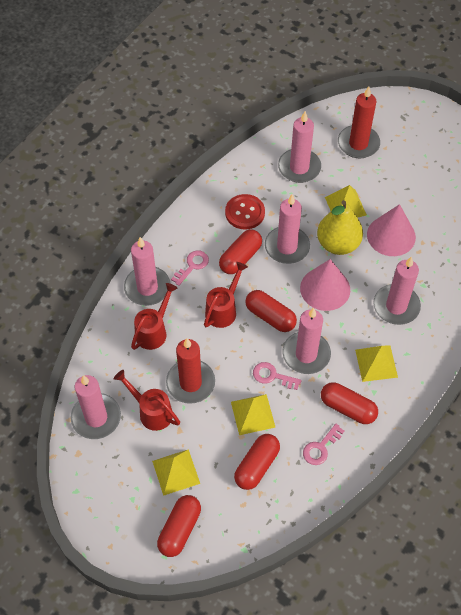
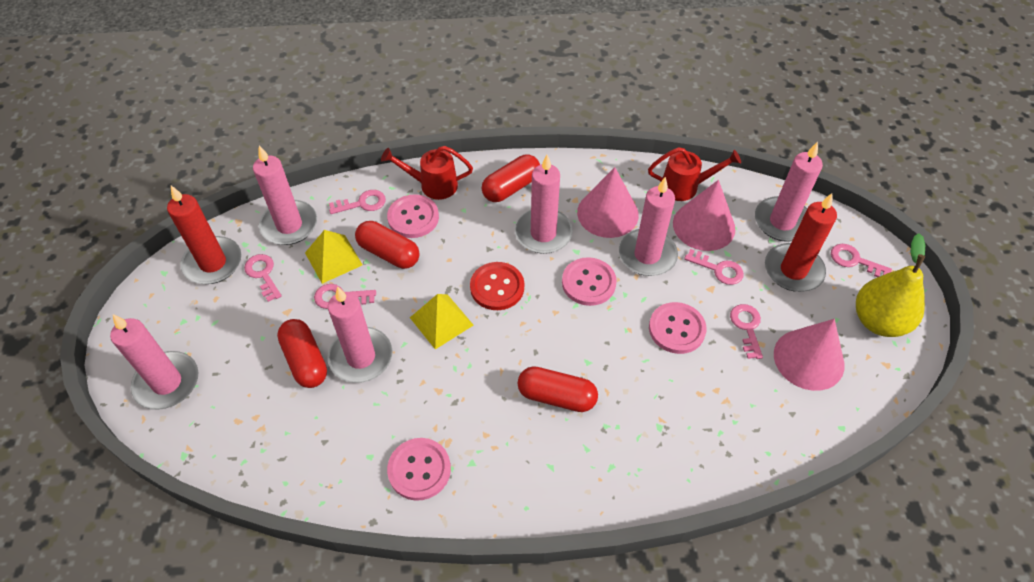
pink button: 0 -> 4
pink cone: 2 -> 3
pink key: 3 -> 6
red capsule: 5 -> 4
red watering can: 3 -> 2
yellow pyramid: 4 -> 2

